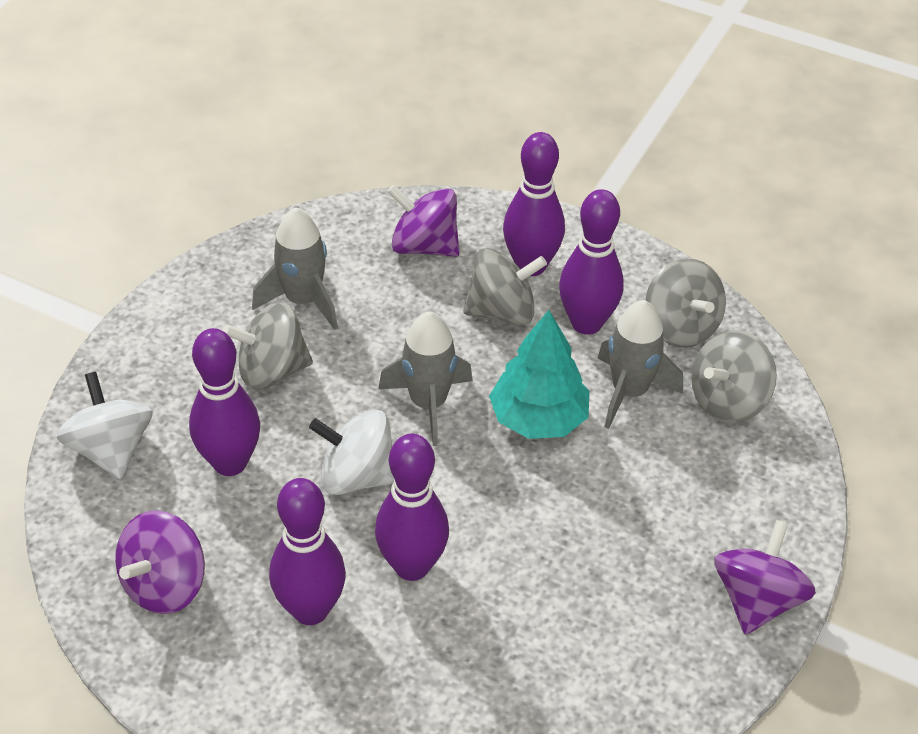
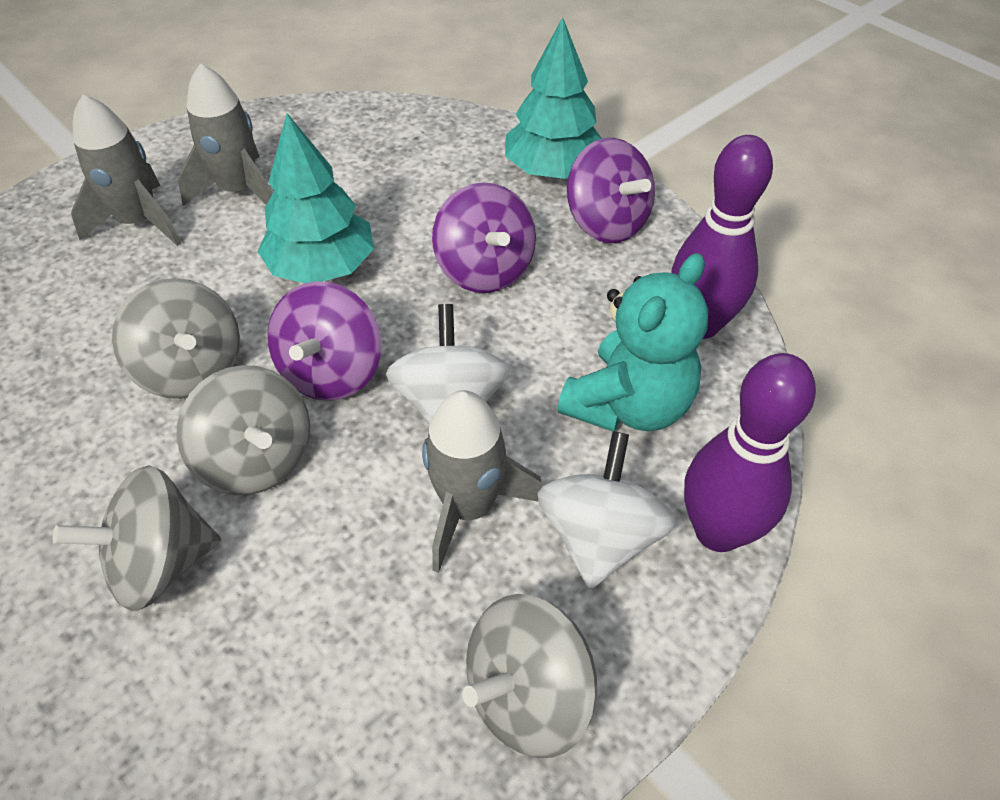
purple bowling pin: 5 -> 2
turquoise teddy bear: 0 -> 1
turquoise tree: 1 -> 2

